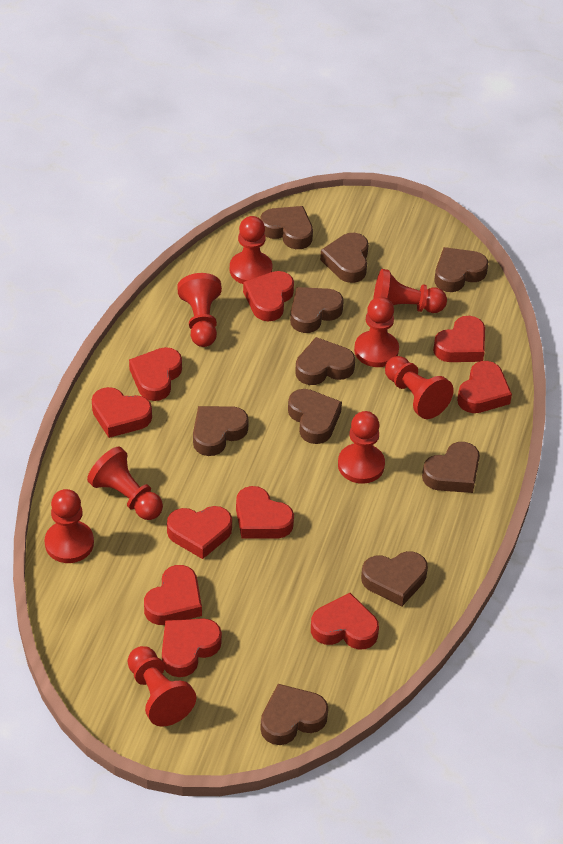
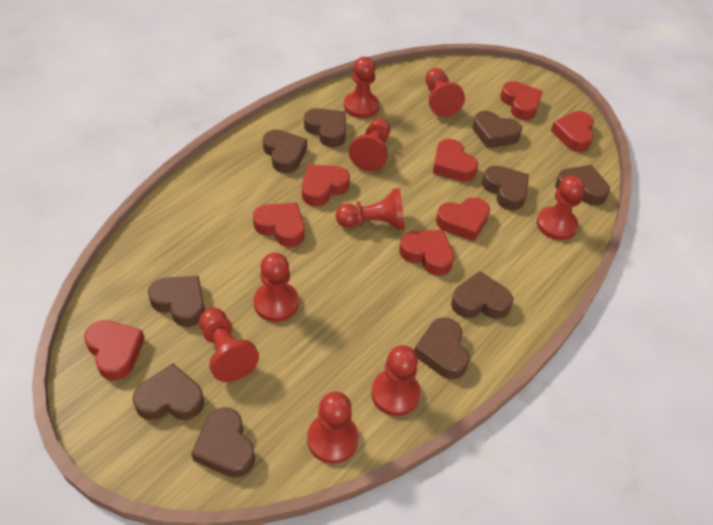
red heart: 10 -> 8

